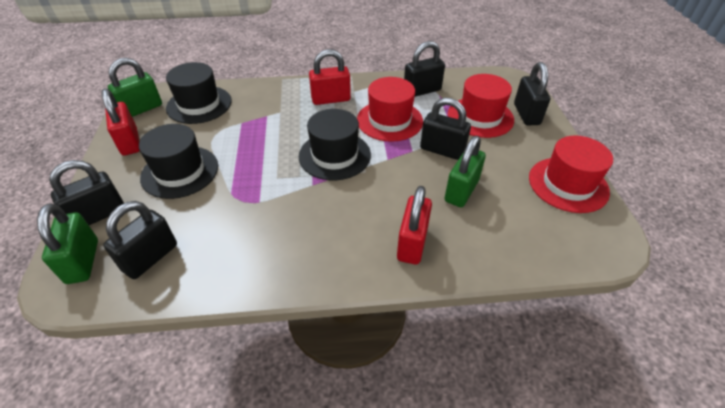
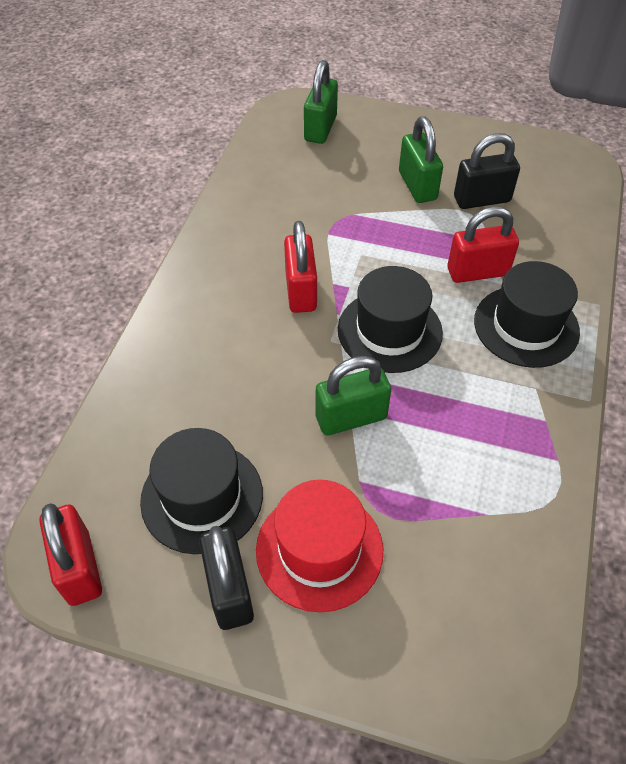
black padlock: 5 -> 2
red hat: 3 -> 1

